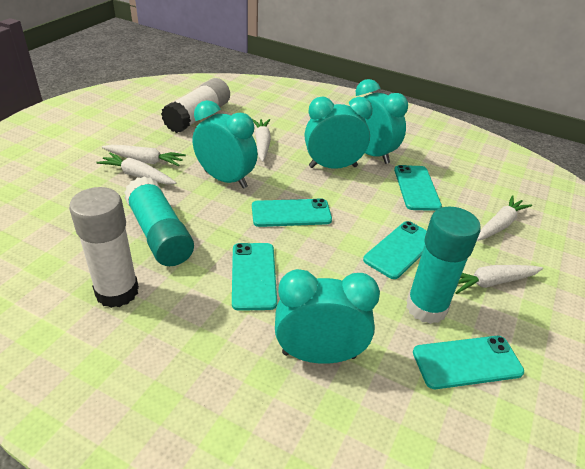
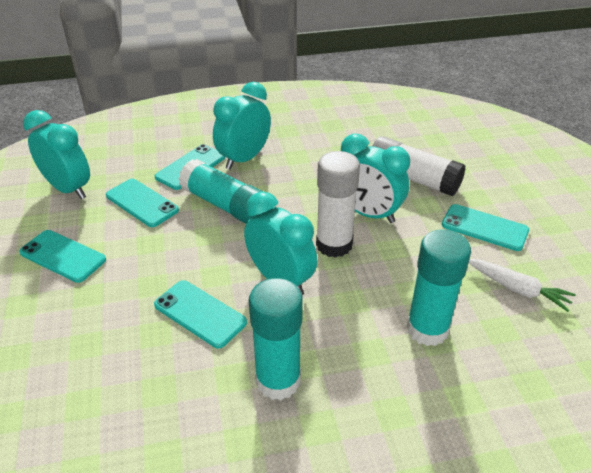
turquoise glue stick: 2 -> 3
white carrot: 5 -> 1

